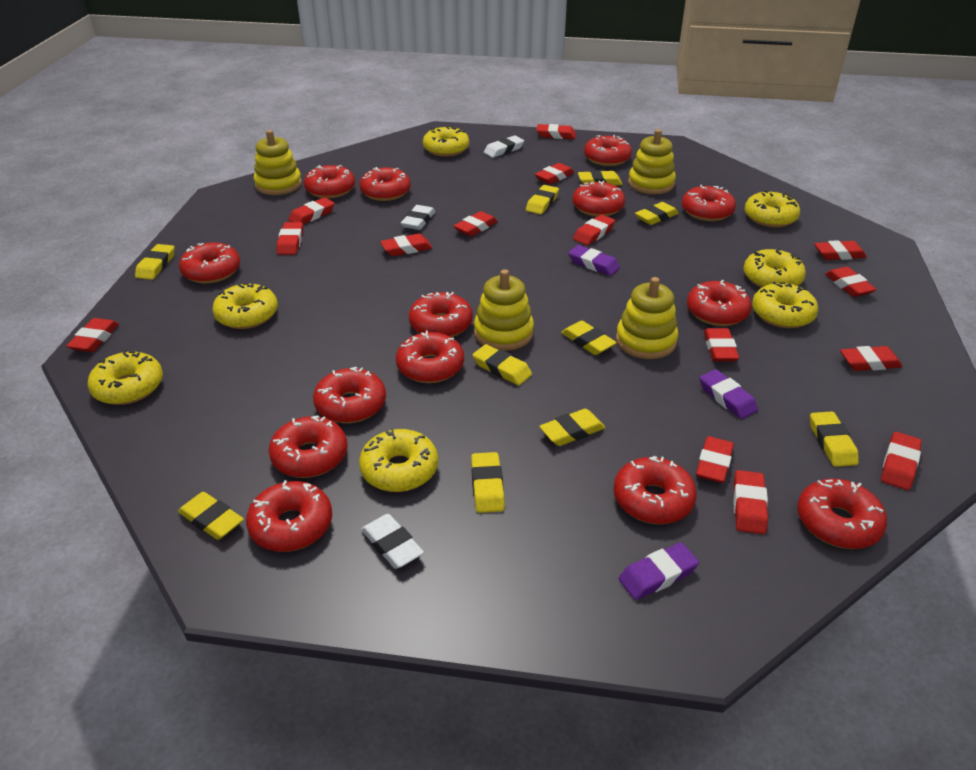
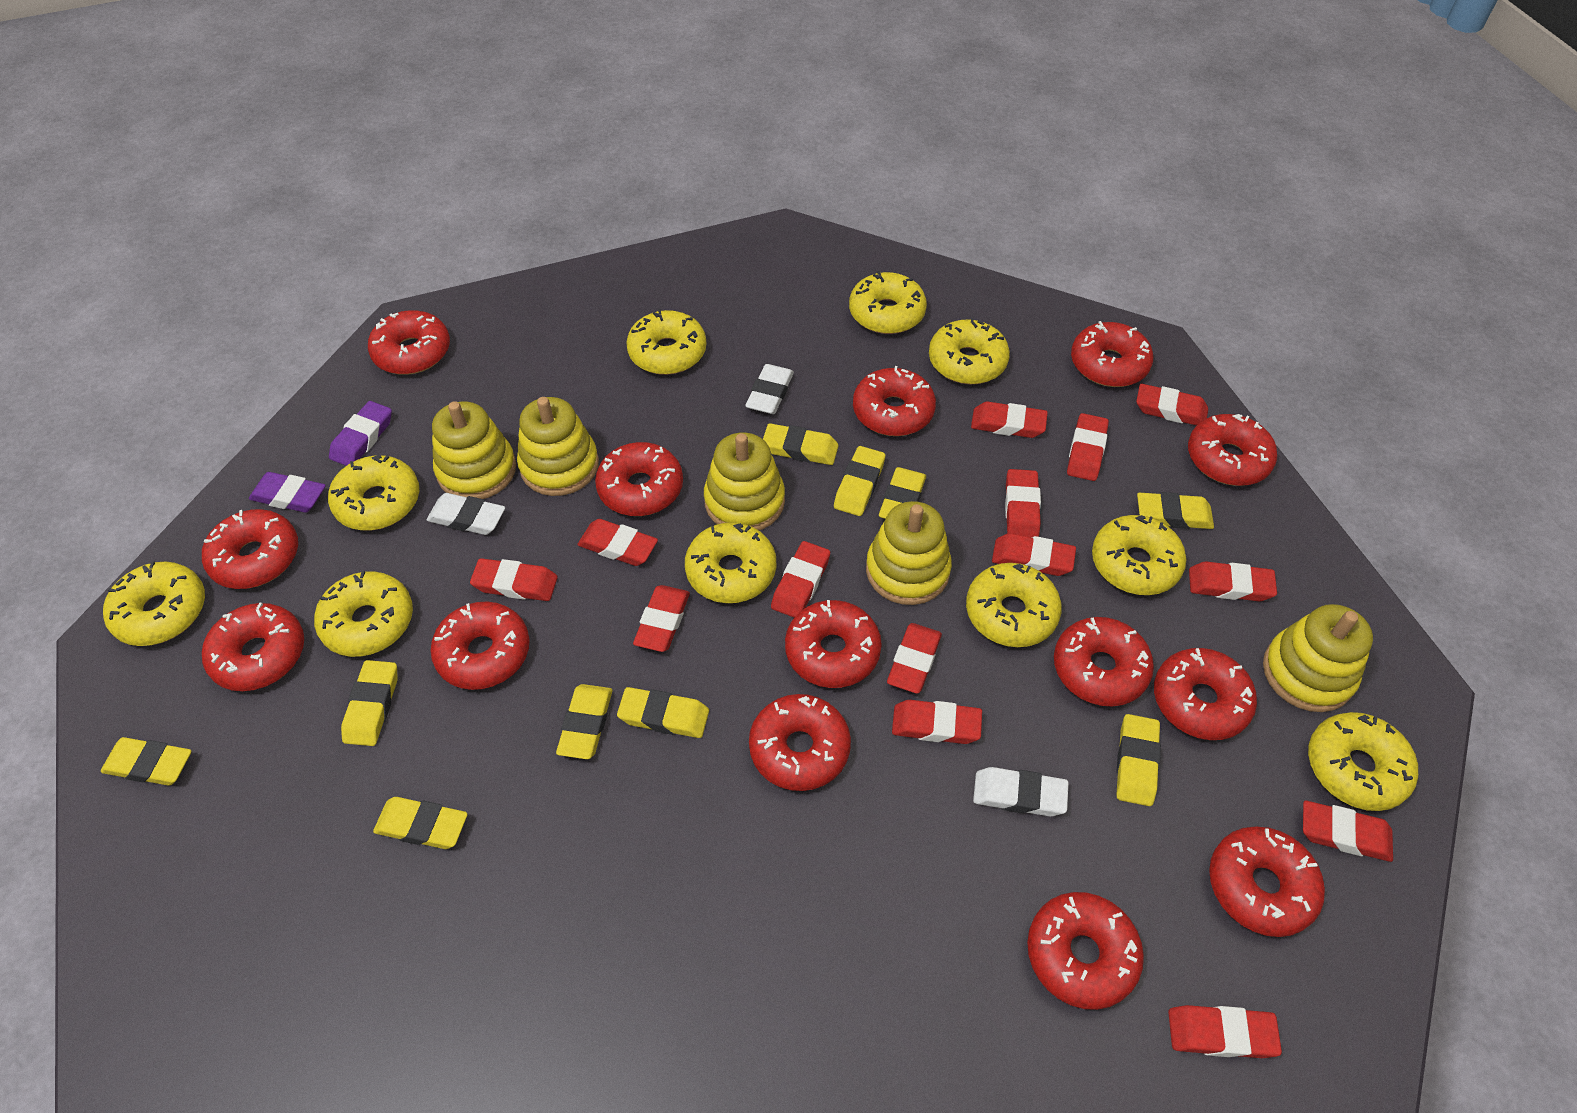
purple eraser: 3 -> 2
red eraser: 15 -> 14
yellow donut: 7 -> 10
yellow stacking toy: 4 -> 5

